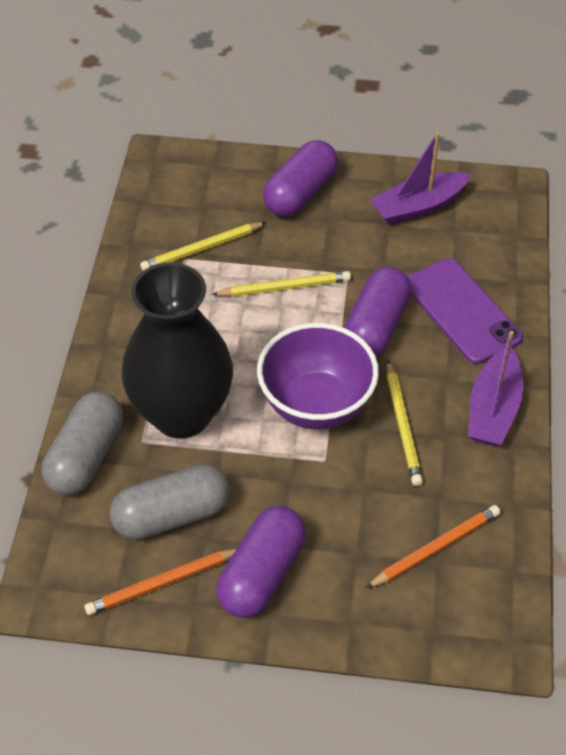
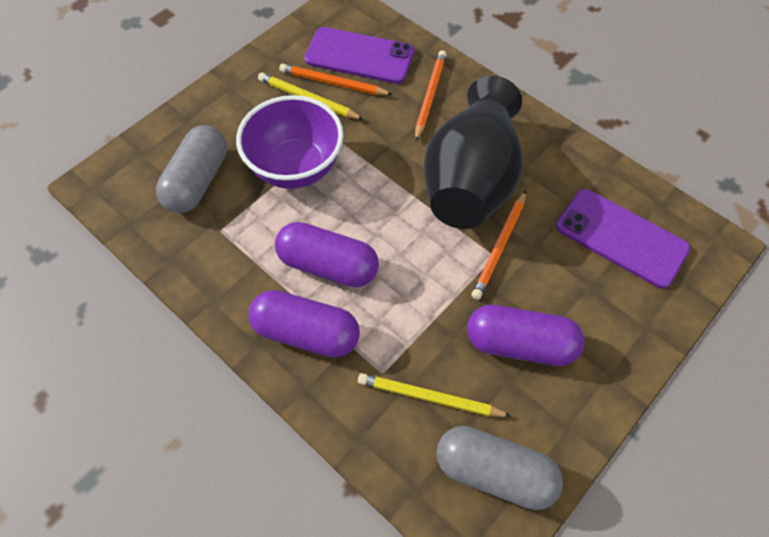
orange pencil: 2 -> 3
purple boat: 2 -> 0
purple phone: 1 -> 2
yellow pencil: 3 -> 2

